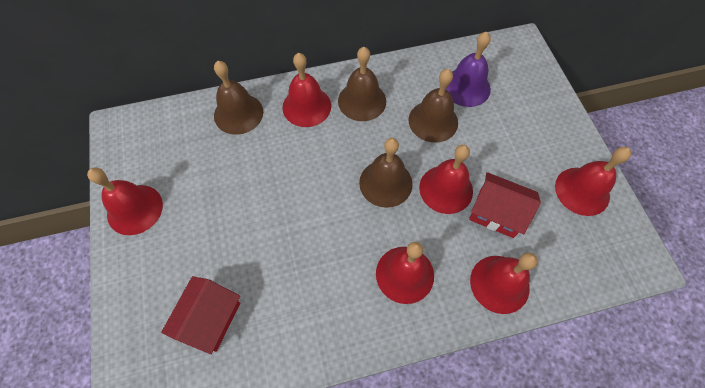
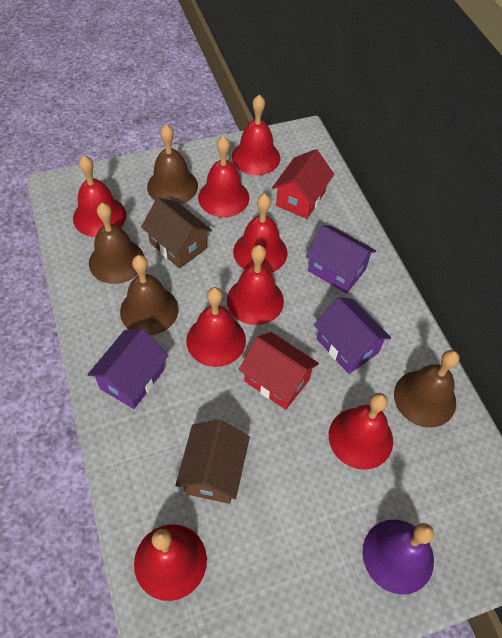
brown house: 0 -> 2
purple house: 0 -> 3
red bell: 6 -> 8

